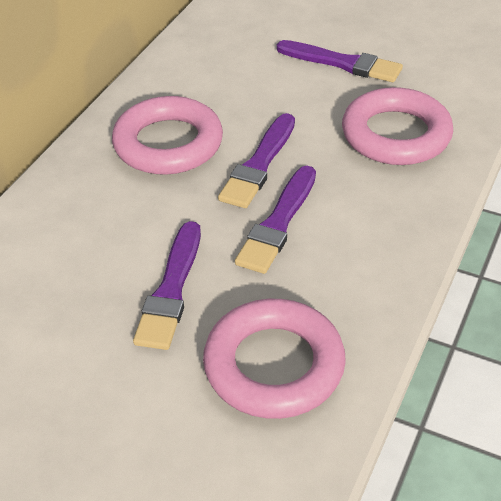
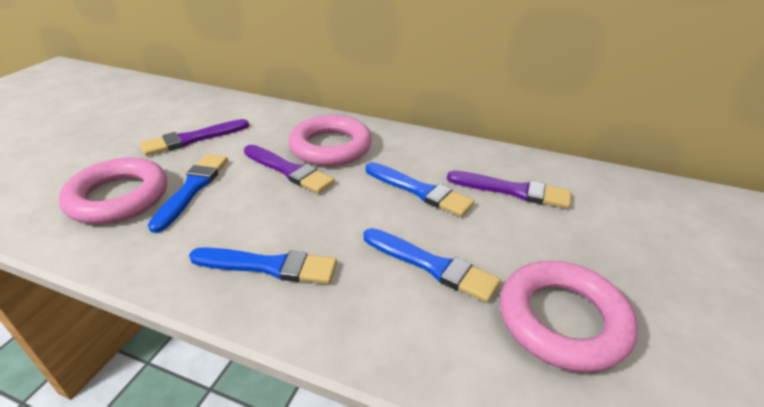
blue brush: 0 -> 4
purple brush: 4 -> 3

